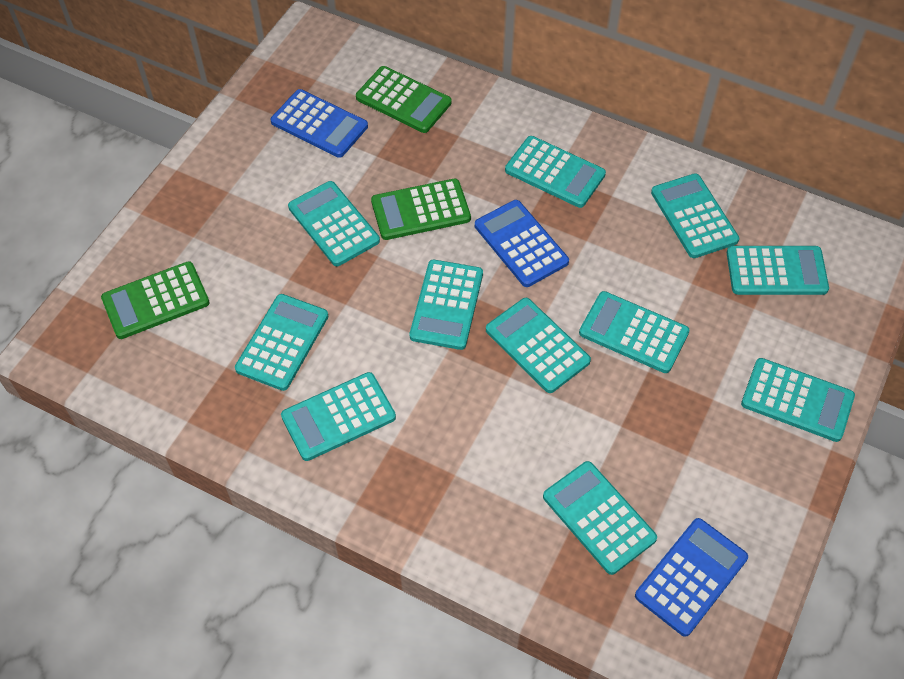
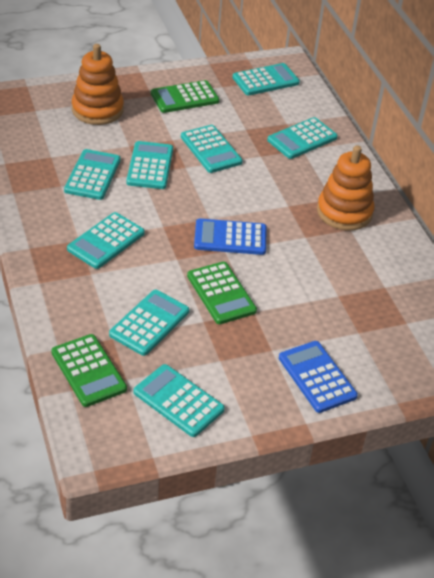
blue calculator: 3 -> 2
orange stacking toy: 0 -> 2
turquoise calculator: 11 -> 8

